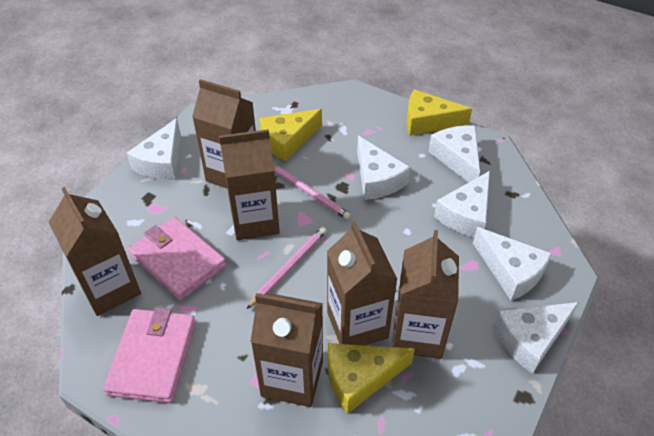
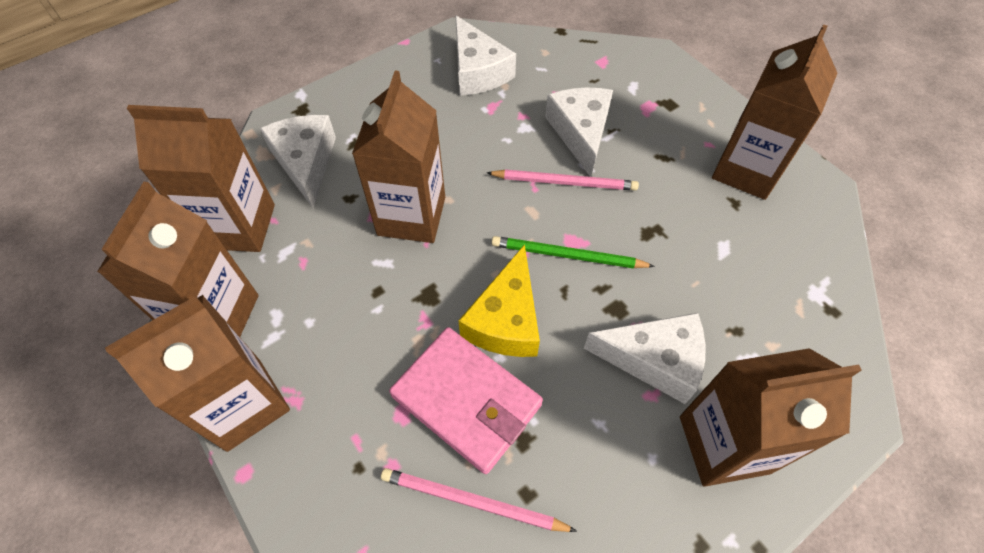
green pencil: 0 -> 1
pink wallet: 2 -> 1
white cheese: 6 -> 4
yellow cheese: 3 -> 1

